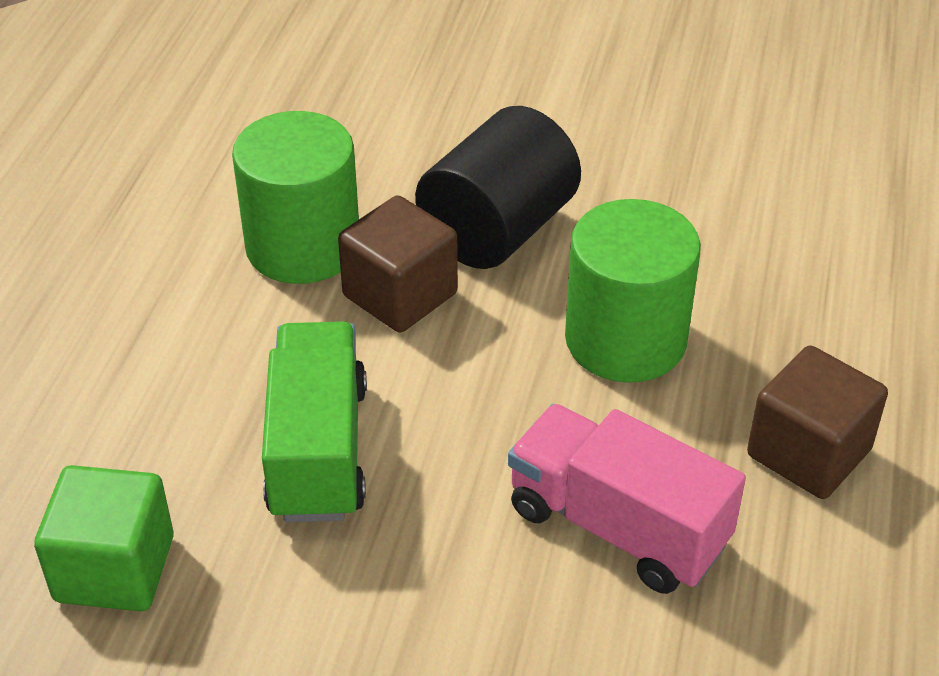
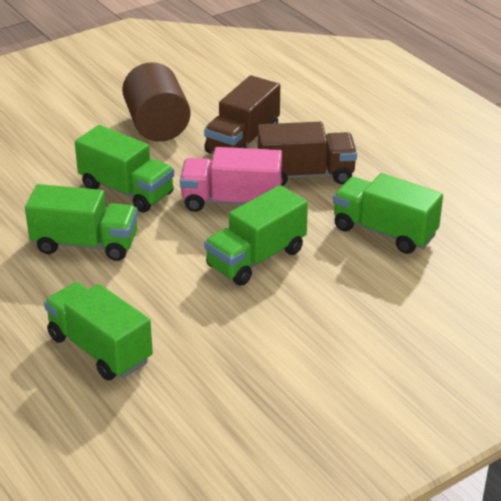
black cylinder: 1 -> 0
brown cube: 2 -> 0
brown cylinder: 0 -> 1
brown truck: 0 -> 2
green cube: 1 -> 0
green cylinder: 2 -> 0
green truck: 1 -> 5

